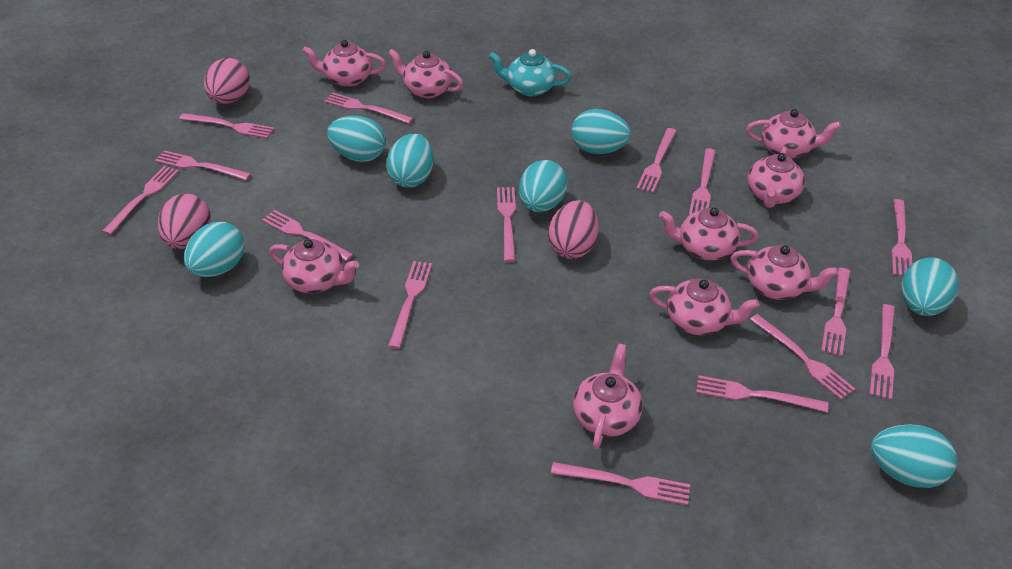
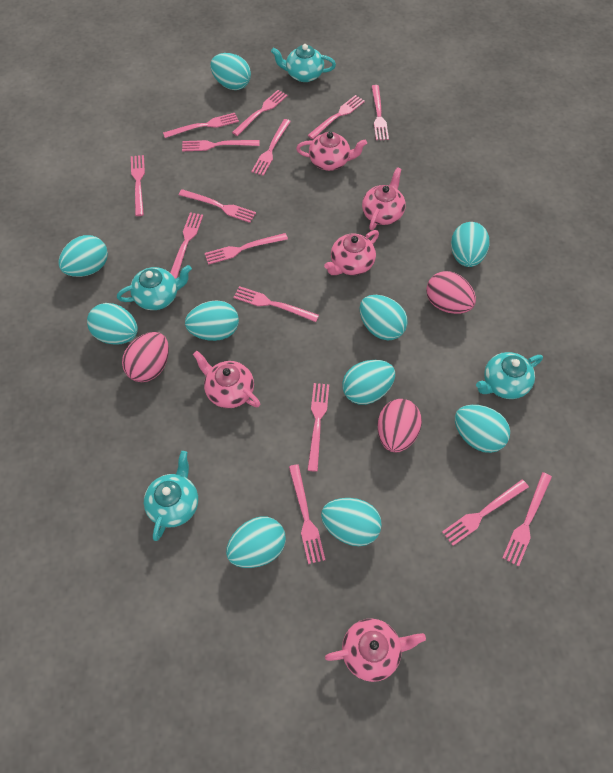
pink teapot: 9 -> 5
turquoise egg: 7 -> 10
turquoise teapot: 1 -> 4

